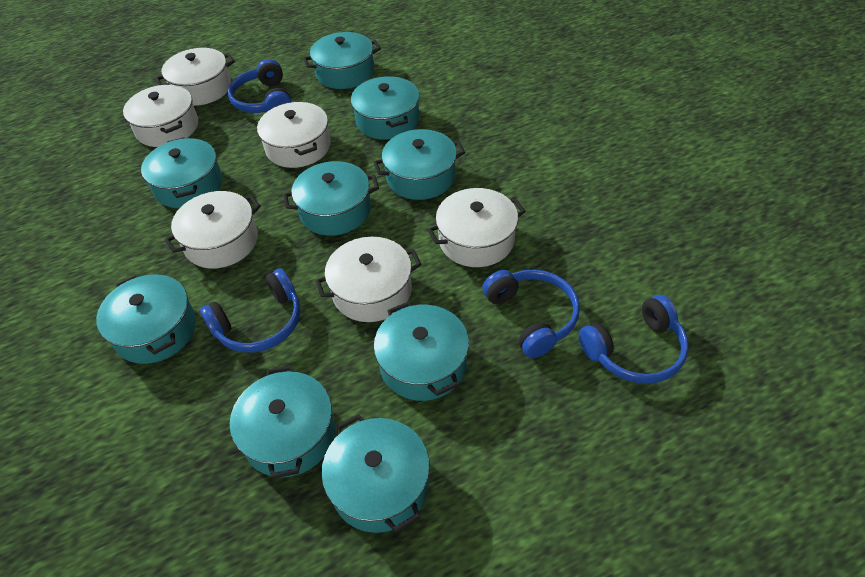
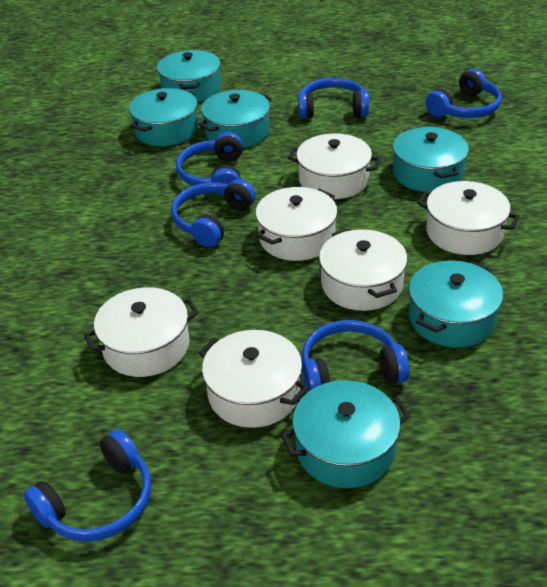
blue headphones: 4 -> 6
turquoise pot: 9 -> 6

